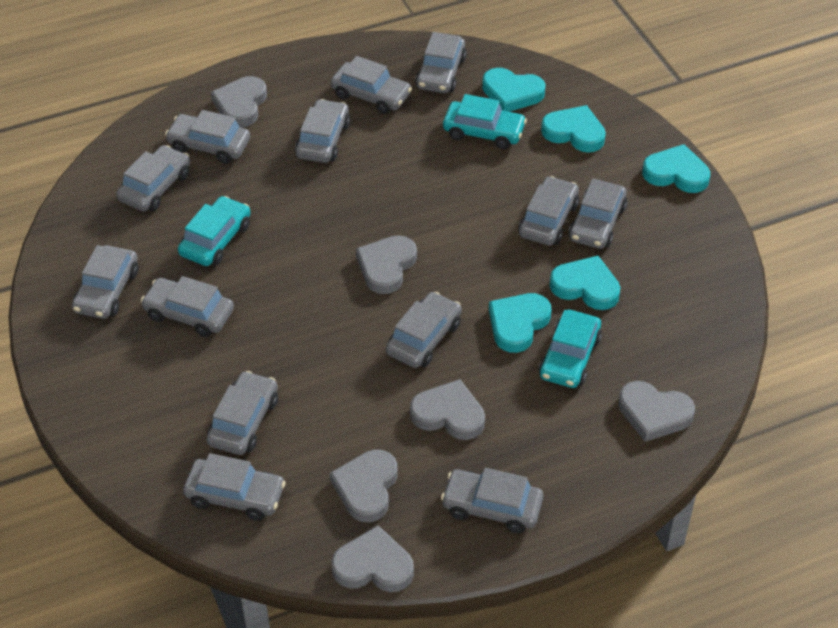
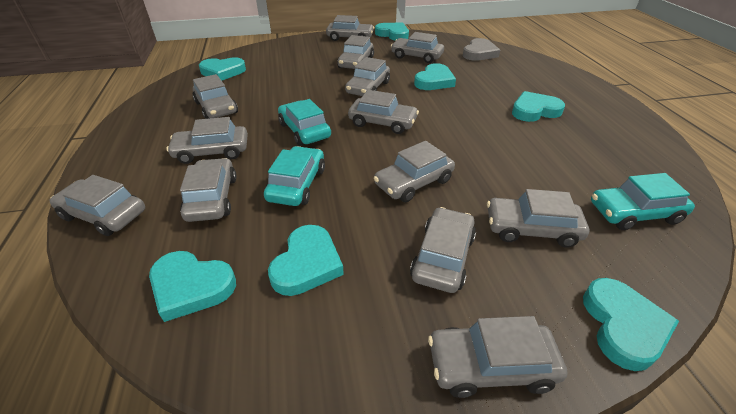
grey heart: 6 -> 1
turquoise heart: 5 -> 7

